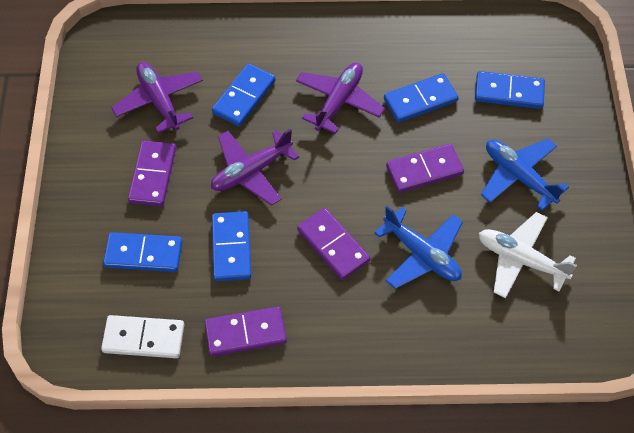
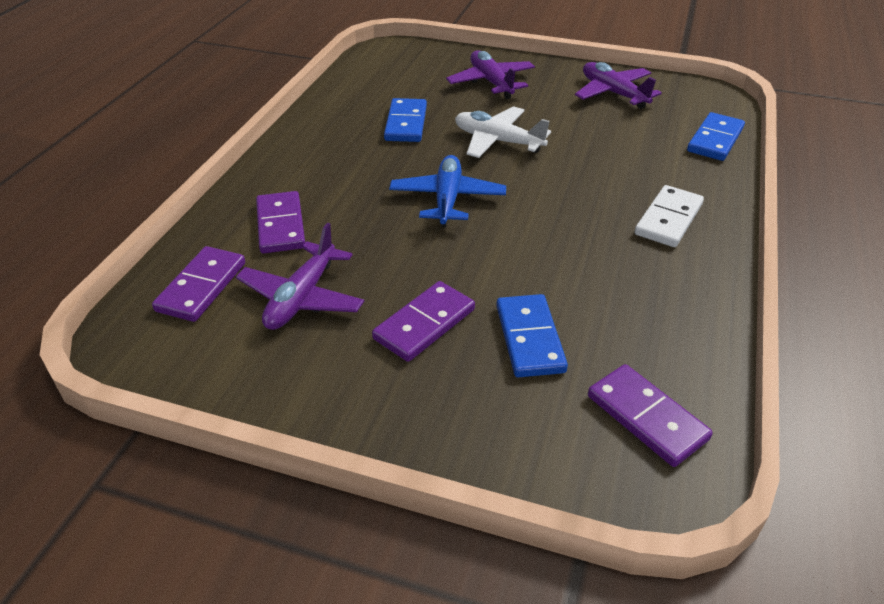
blue domino: 5 -> 3
blue plane: 2 -> 1

